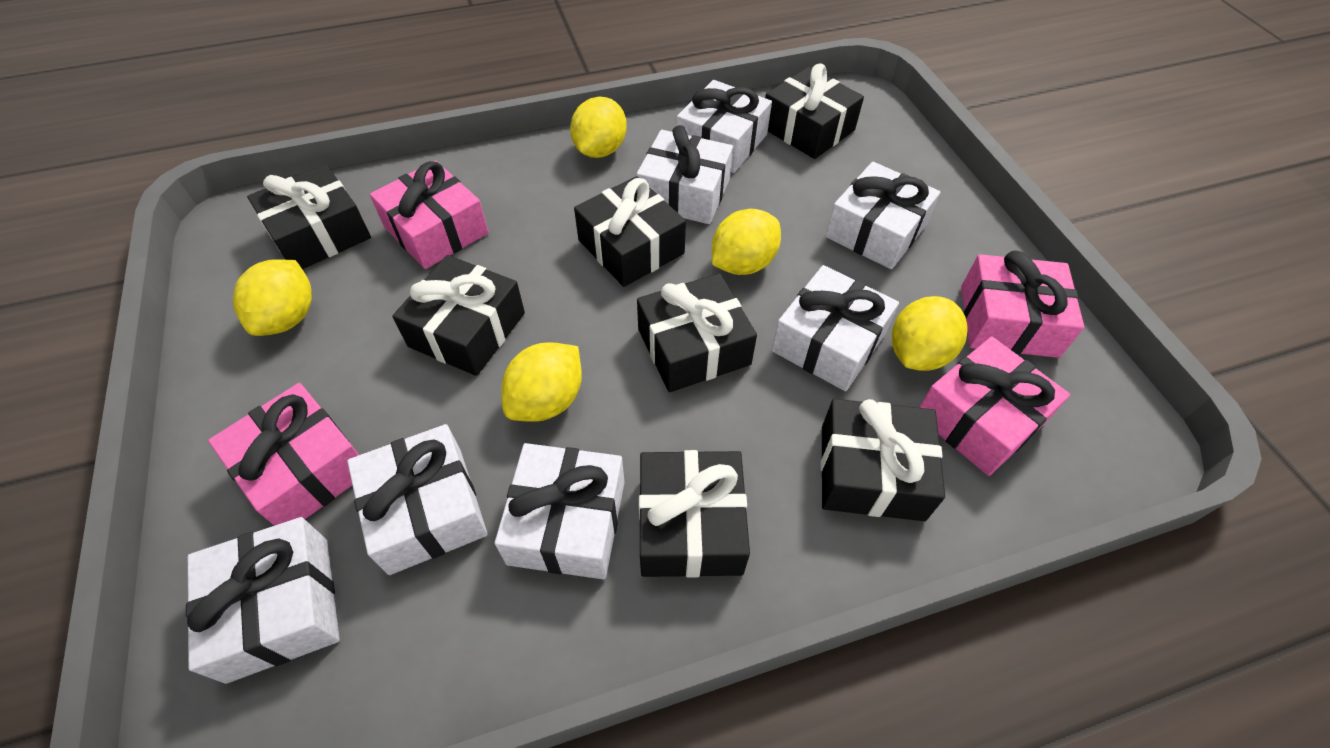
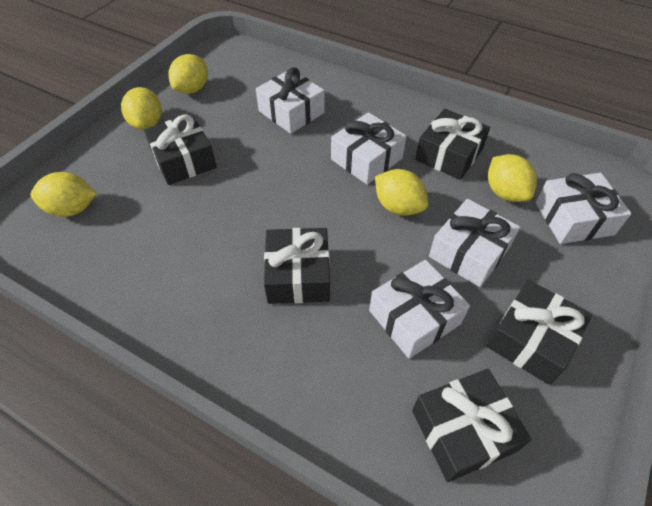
black gift: 7 -> 5
pink gift: 4 -> 0
white gift: 7 -> 5

